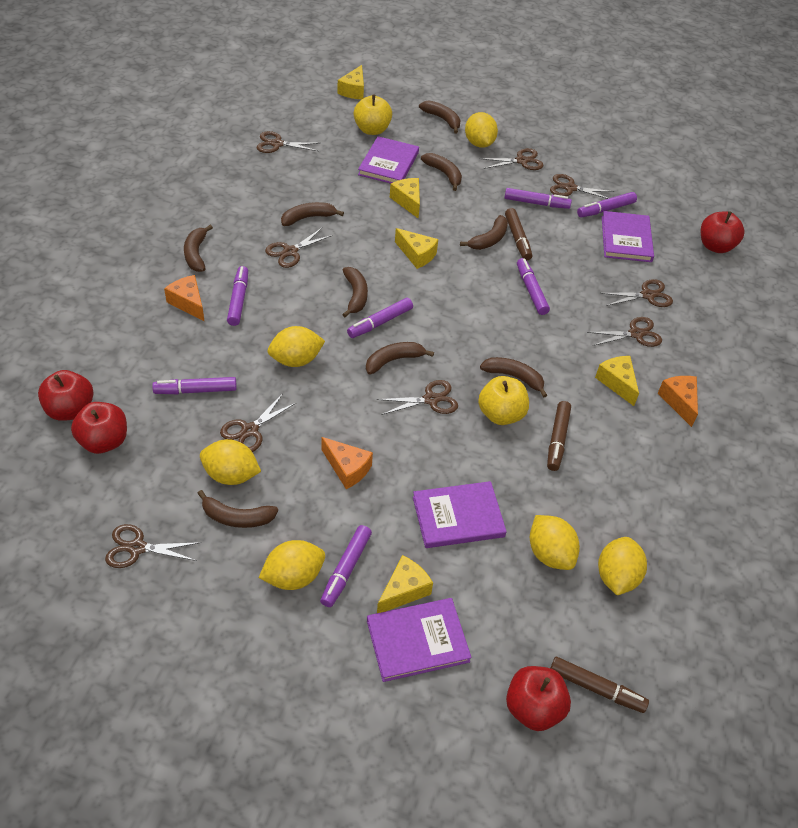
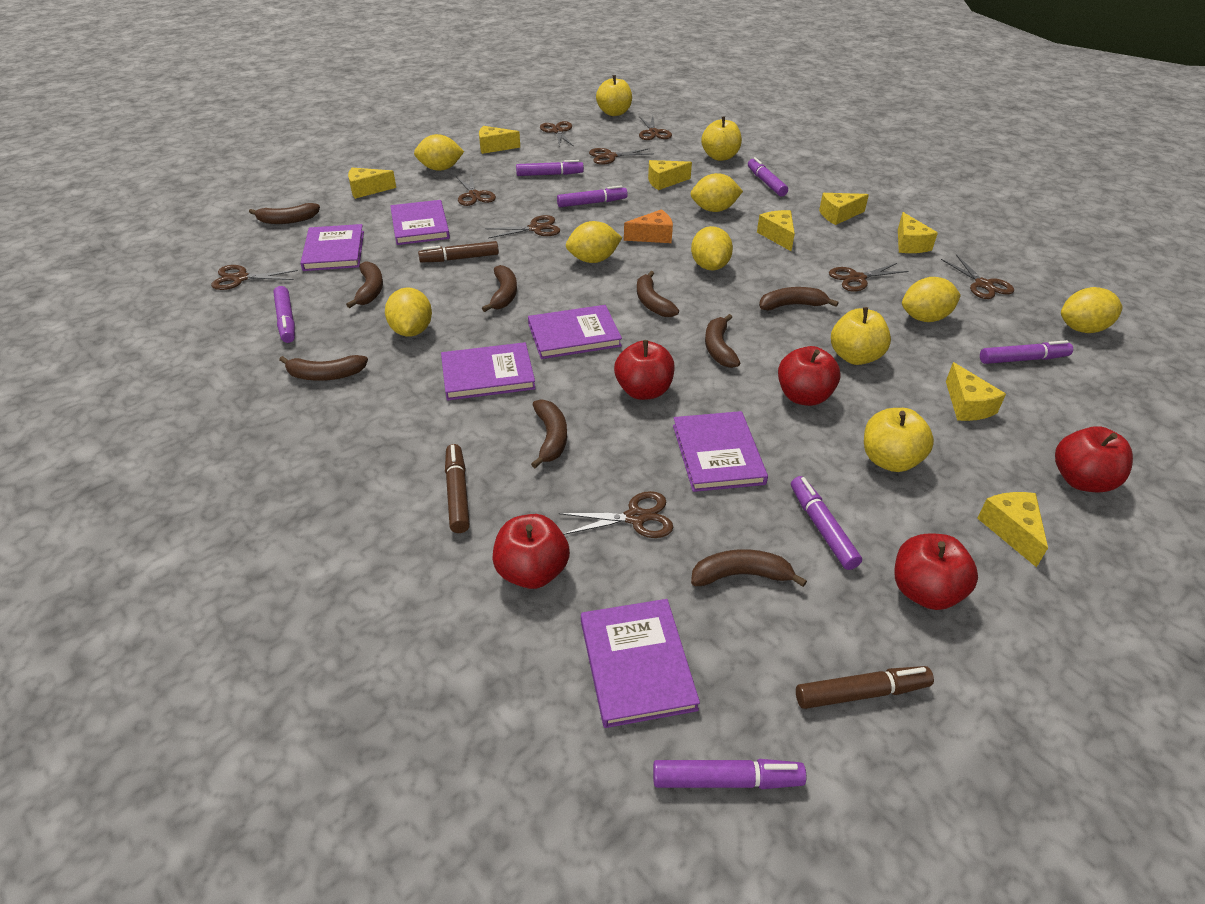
orange cheese: 3 -> 1
purple book: 4 -> 6
red apple: 4 -> 5
yellow apple: 2 -> 4
yellow cheese: 5 -> 8
yellow lemon: 6 -> 7

